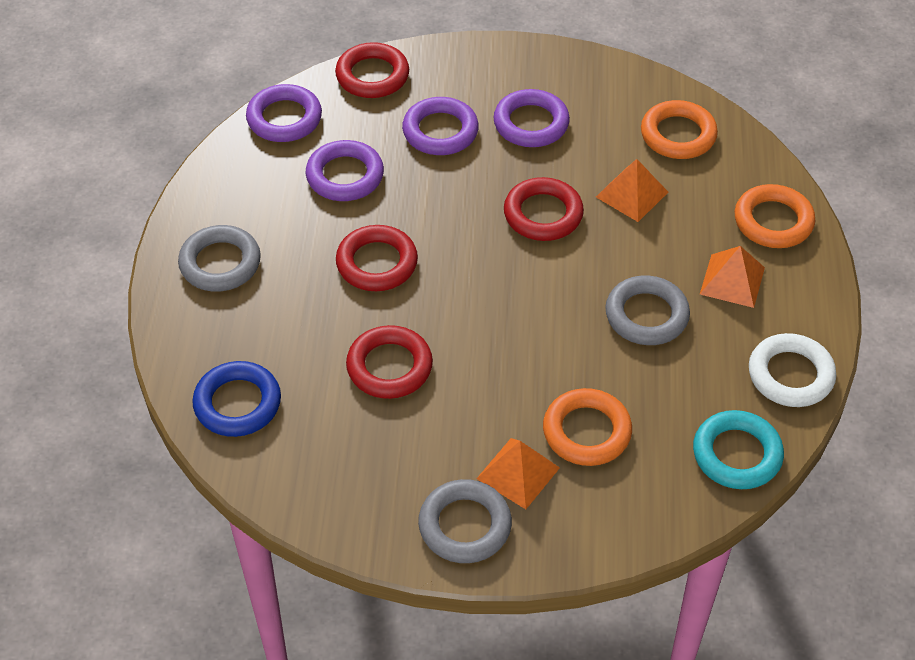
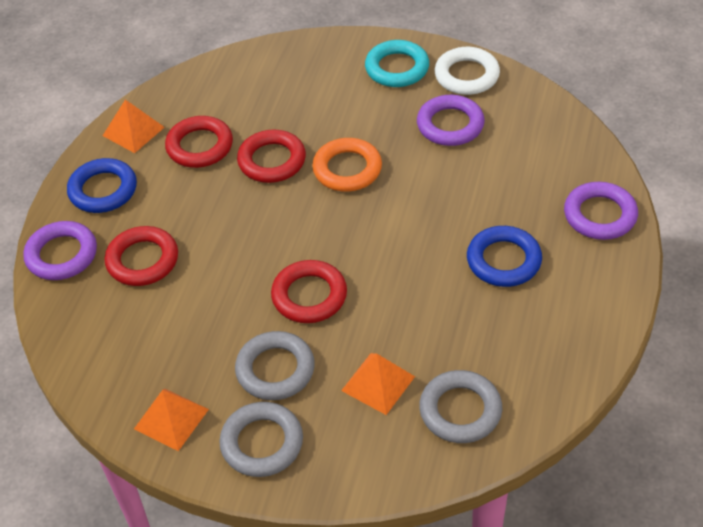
blue ring: 1 -> 2
orange ring: 3 -> 1
purple ring: 4 -> 3

